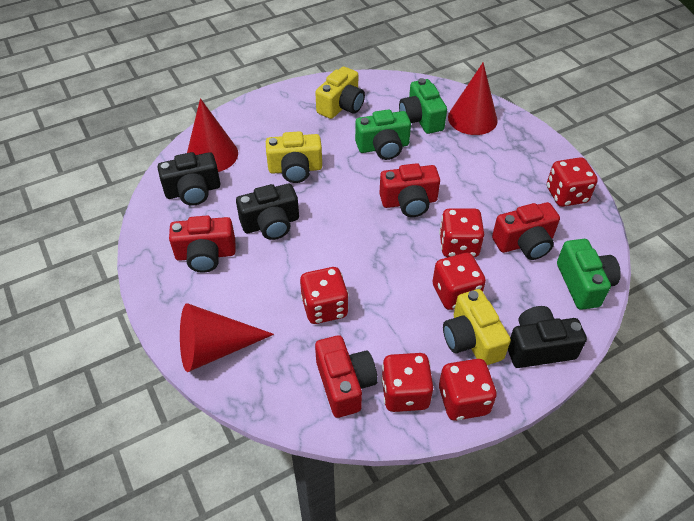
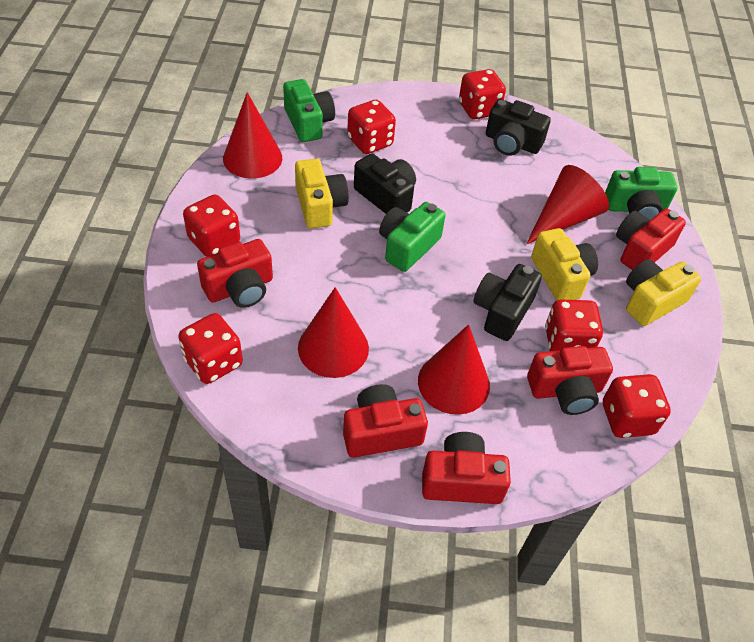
red camera: 4 -> 5
red cone: 3 -> 4

